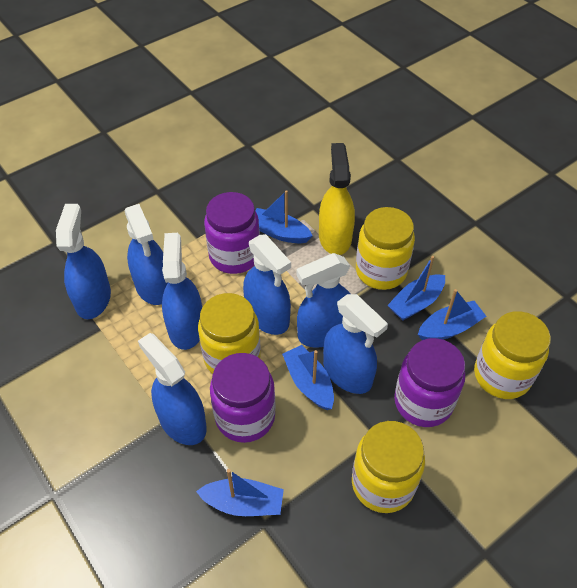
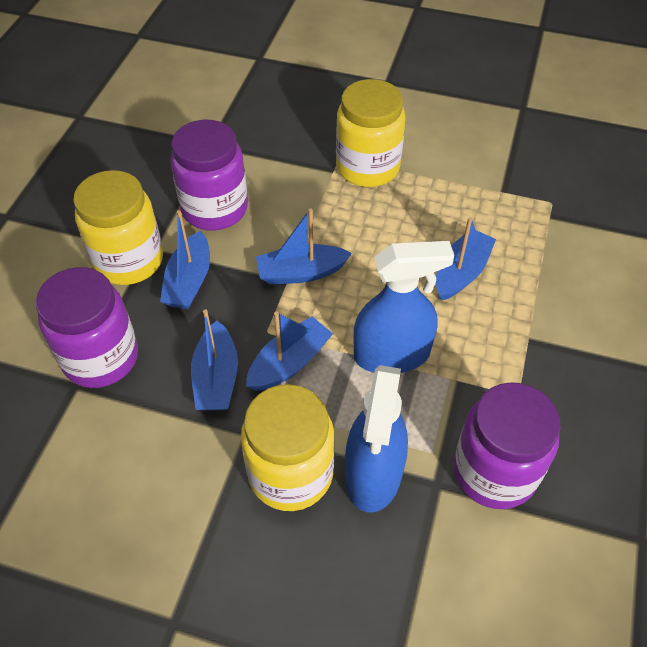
blue spray bottle: 7 -> 2
yellow jar: 4 -> 3
yellow spray bottle: 1 -> 0

